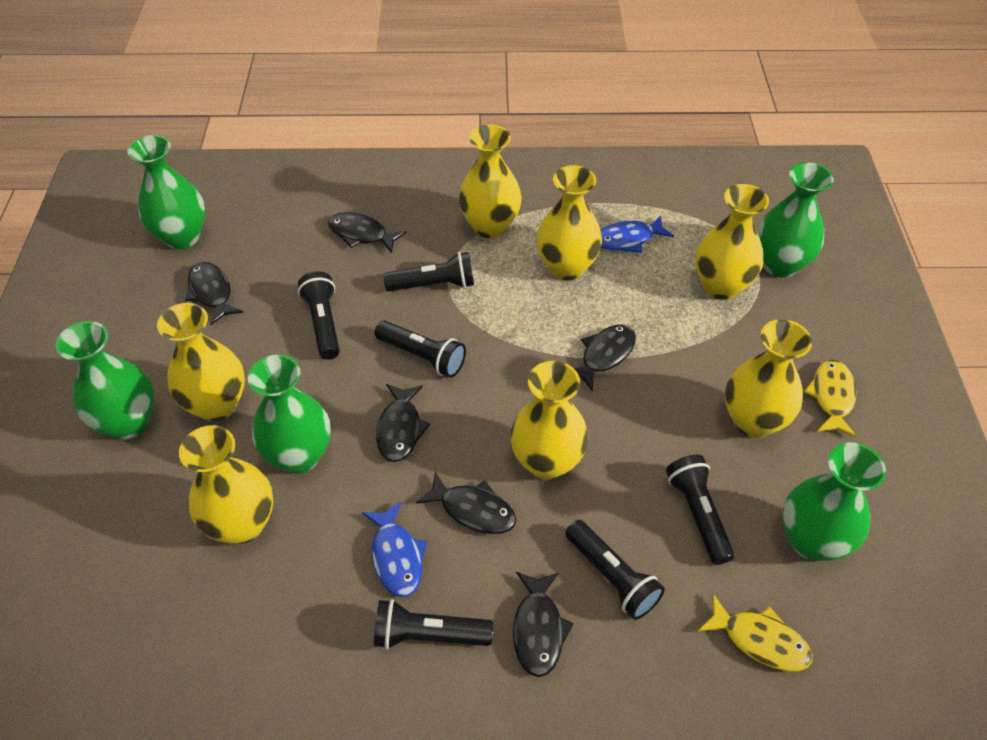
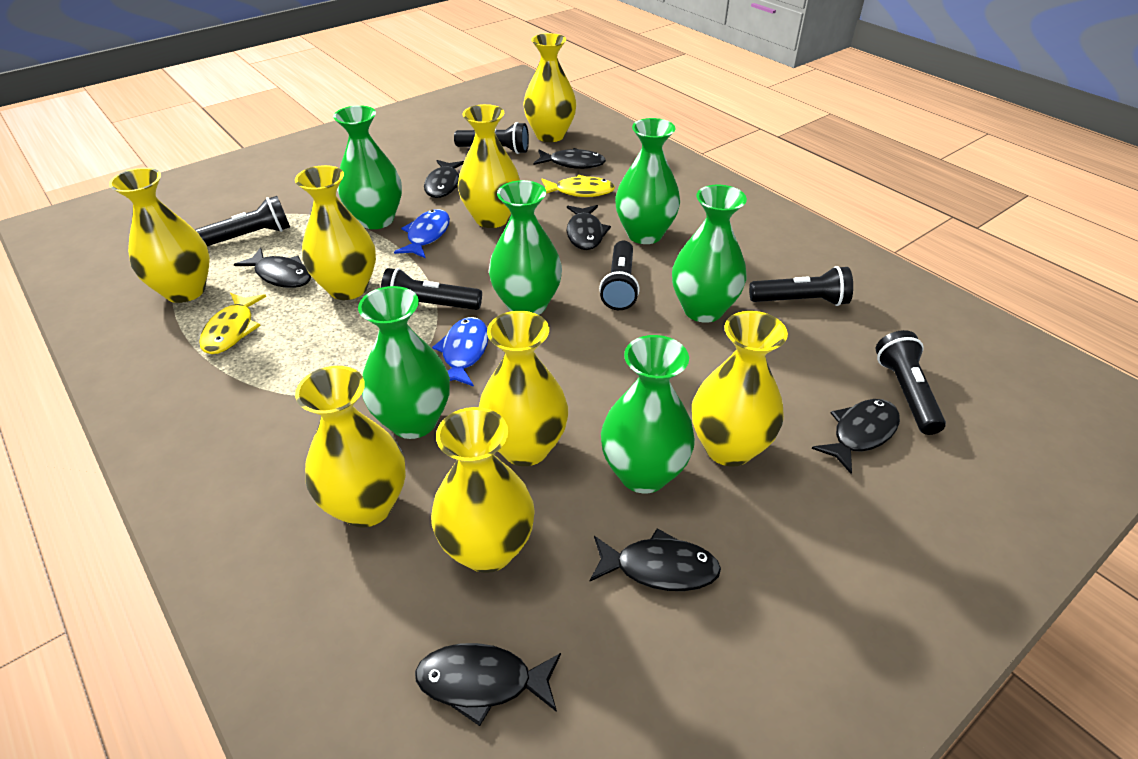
black fish: 6 -> 7
green vase: 5 -> 6
yellow vase: 7 -> 8

